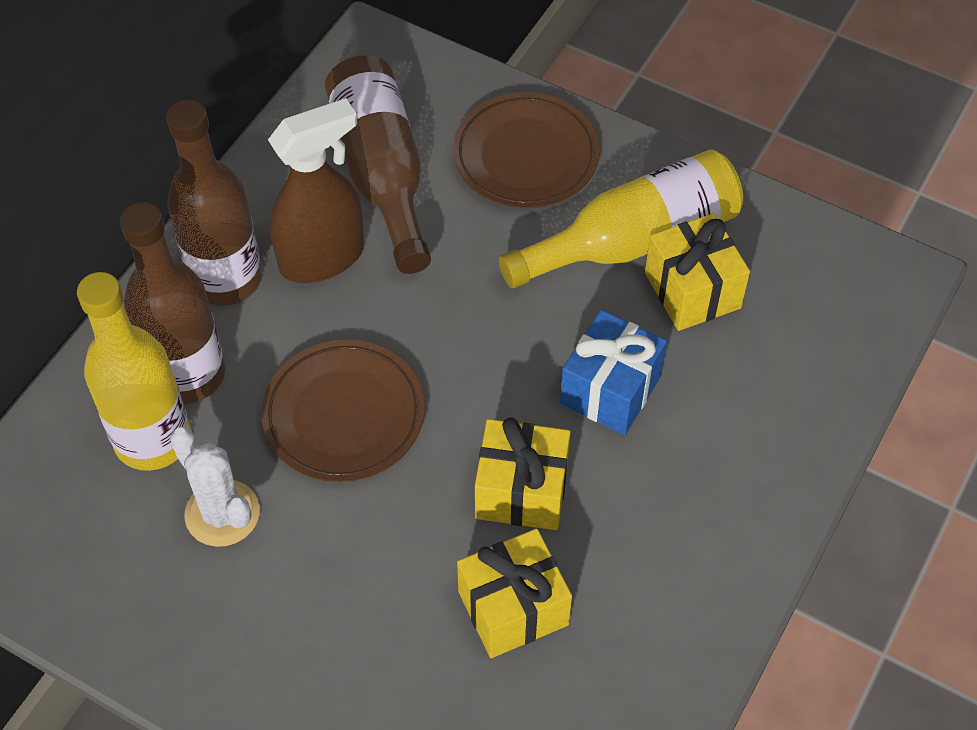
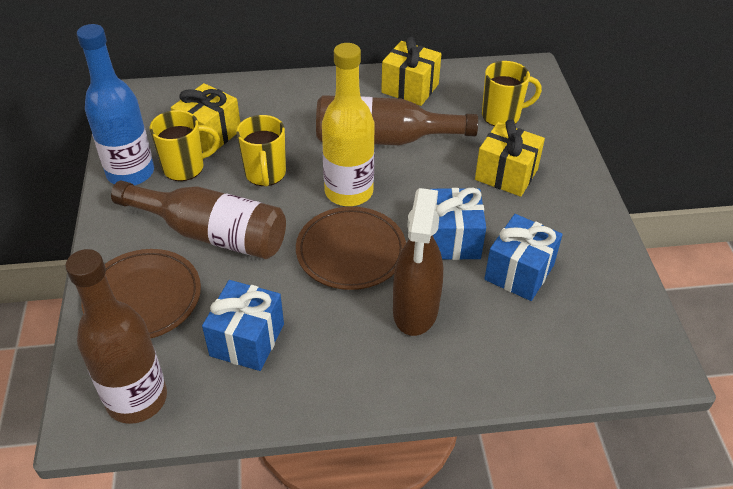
blue bottle: 0 -> 1
blue gift: 1 -> 3
white cactus: 1 -> 0
yellow bottle: 2 -> 1
yellow mug: 0 -> 3

